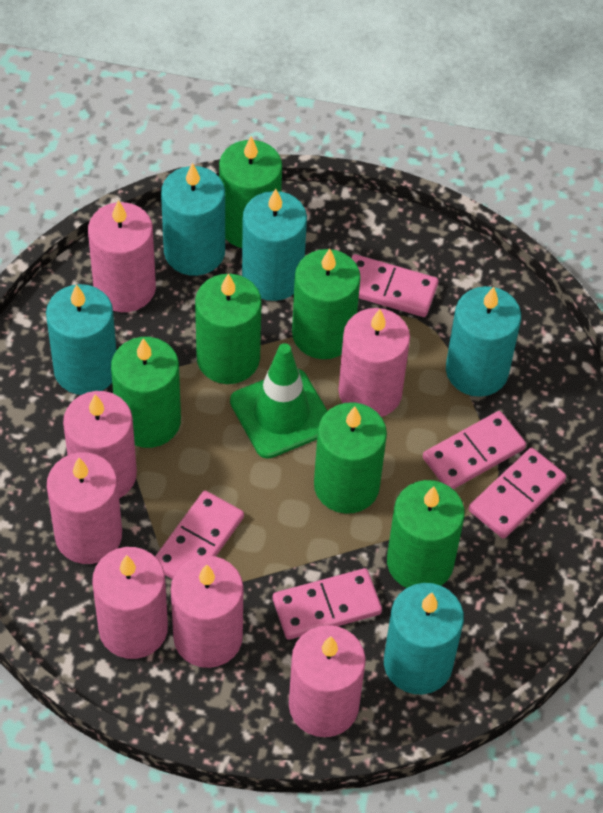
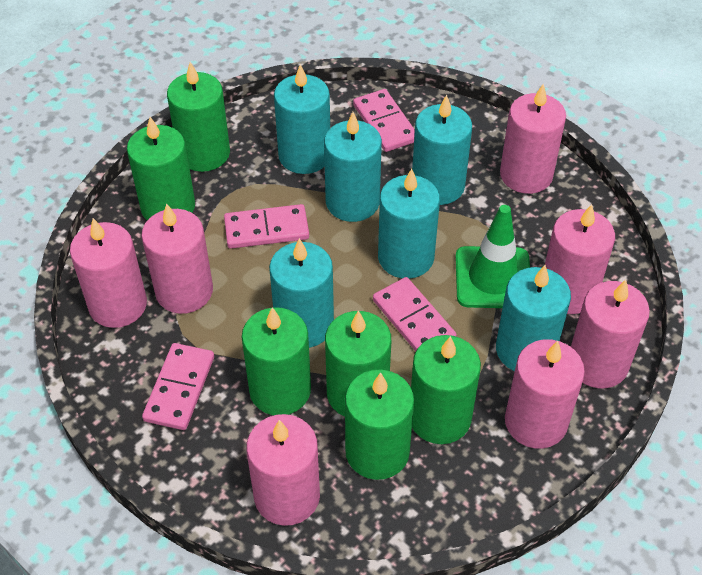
pink domino: 5 -> 4
turquoise candle: 5 -> 6

